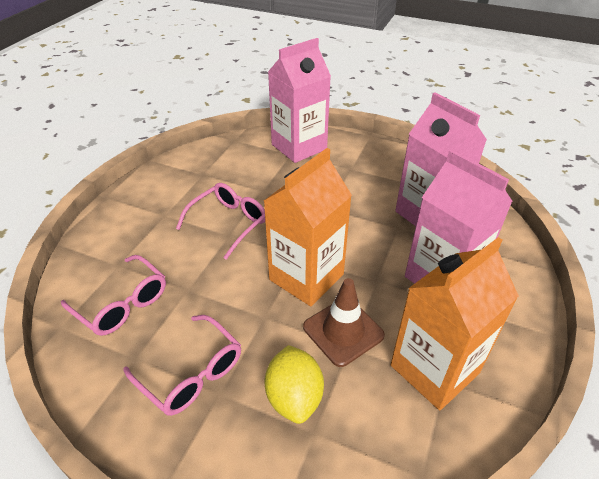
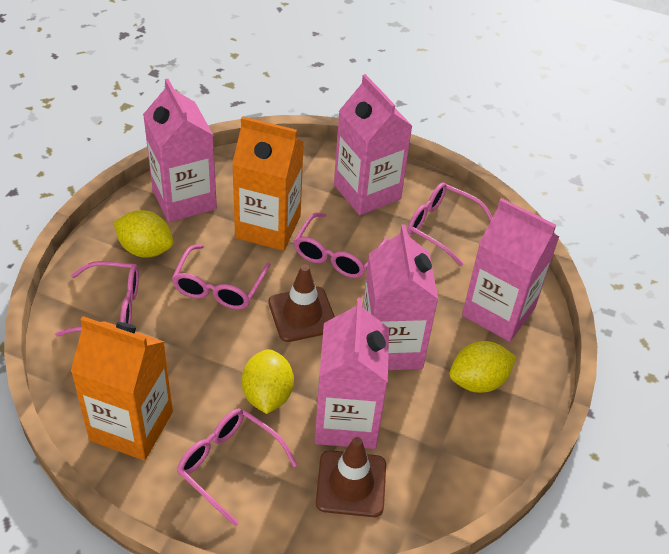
brown traffic cone: 1 -> 2
pink carton: 3 -> 5
pink glasses: 3 -> 5
yellow lemon: 1 -> 3

